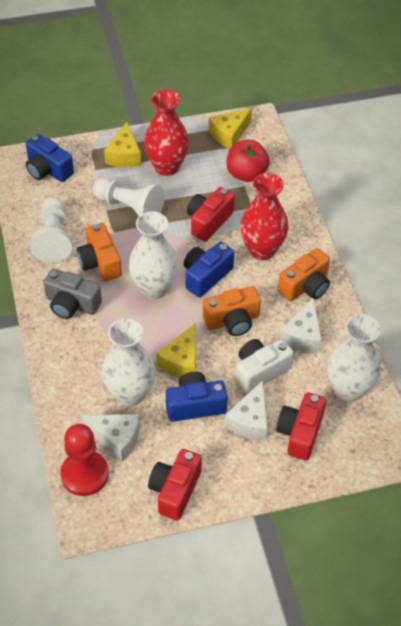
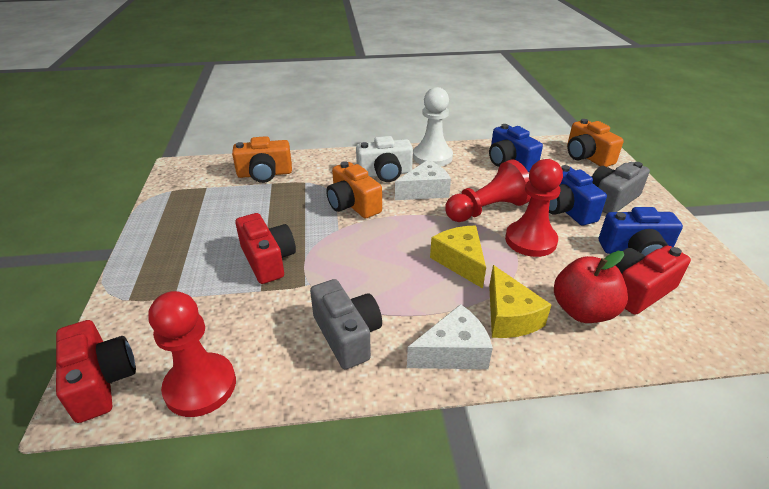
grey camera: 1 -> 2
red pawn: 1 -> 3
red vase: 2 -> 0
white cheese: 3 -> 2
white pawn: 2 -> 1
white vase: 3 -> 0
yellow cheese: 3 -> 2

